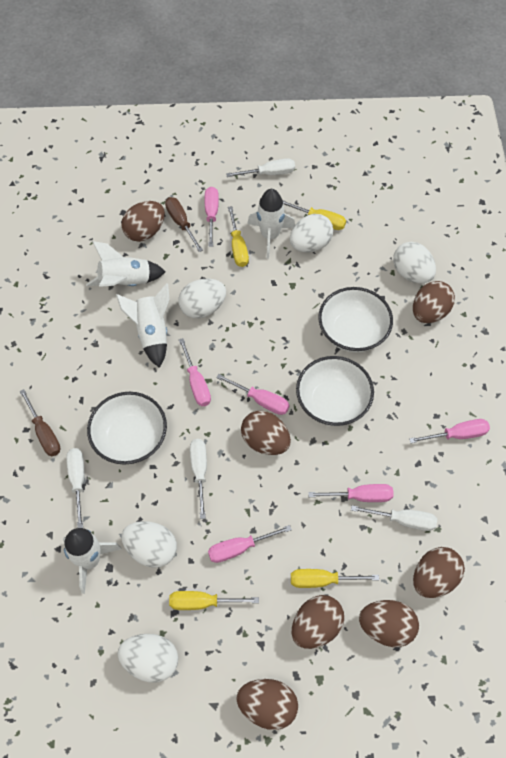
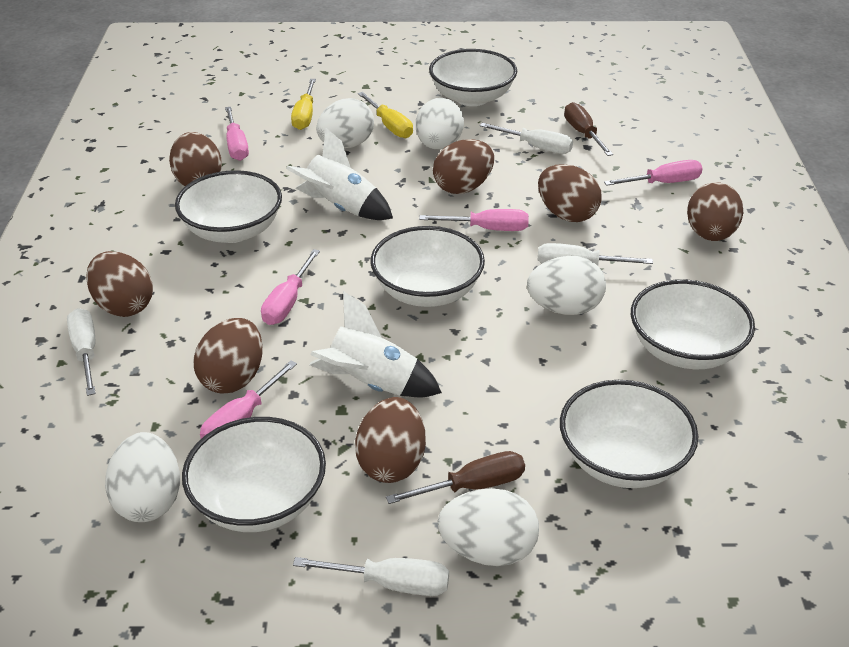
pink screwdriver: 6 -> 5
white bowl: 3 -> 6
white rocket: 4 -> 2
yellow screwdriver: 4 -> 2

